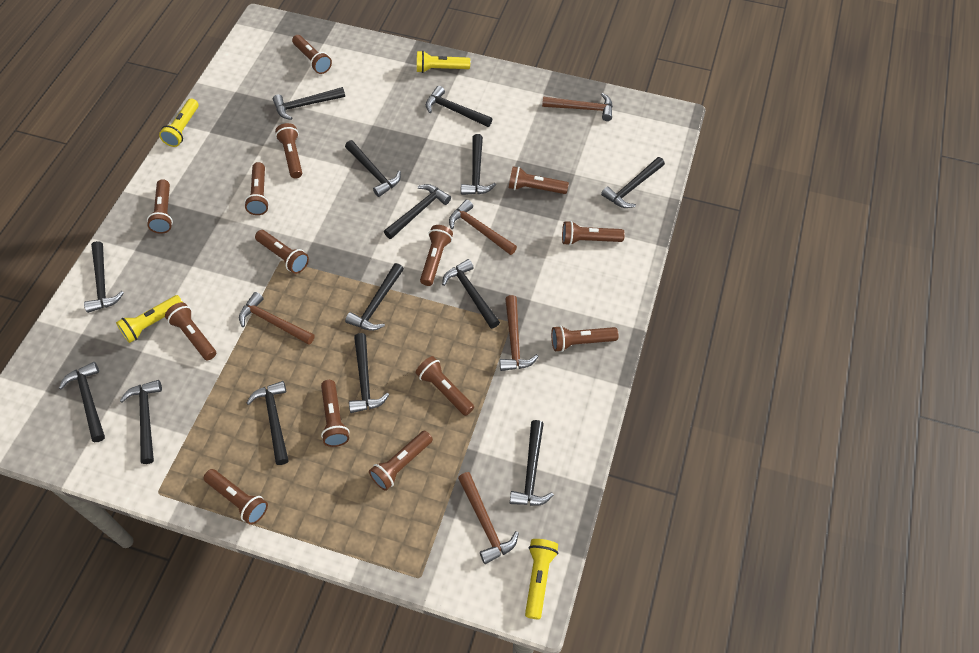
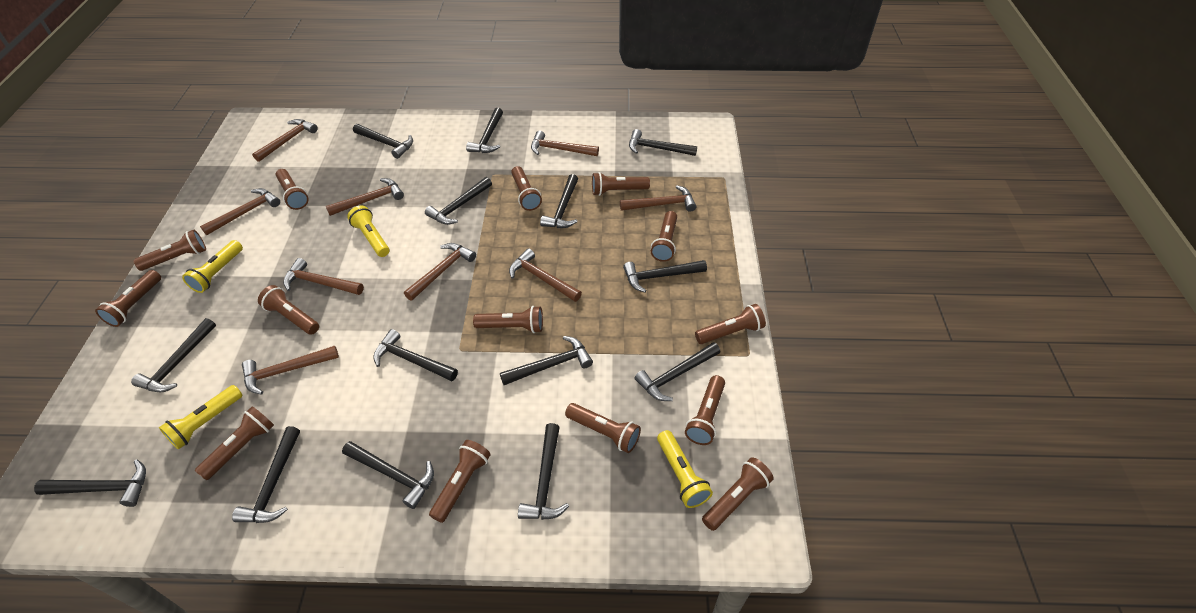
brown hammer: 5 -> 9

